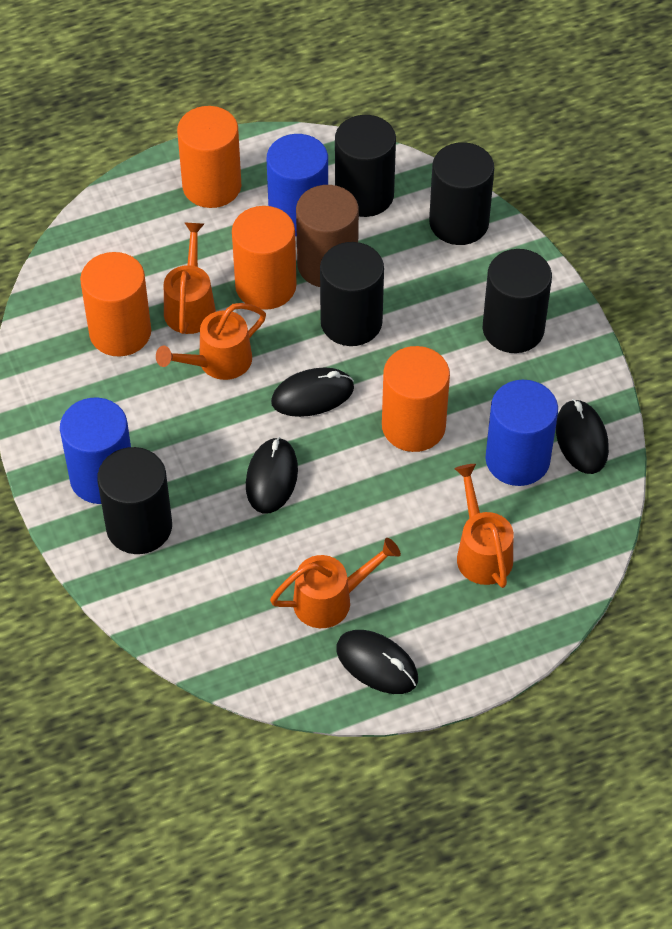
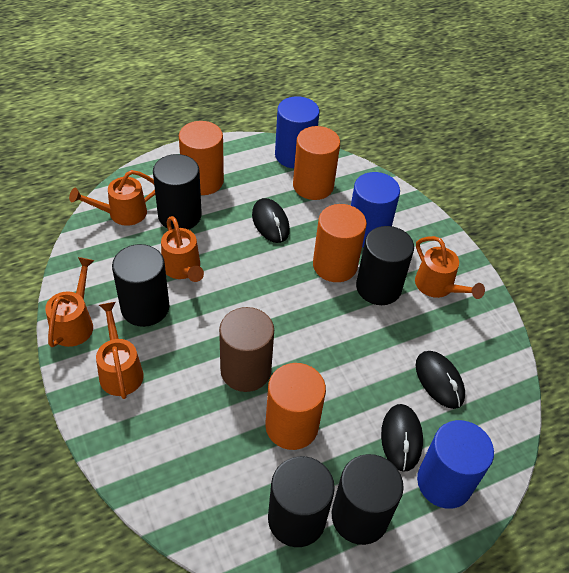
black mouse: 4 -> 3
orange watering can: 4 -> 5

